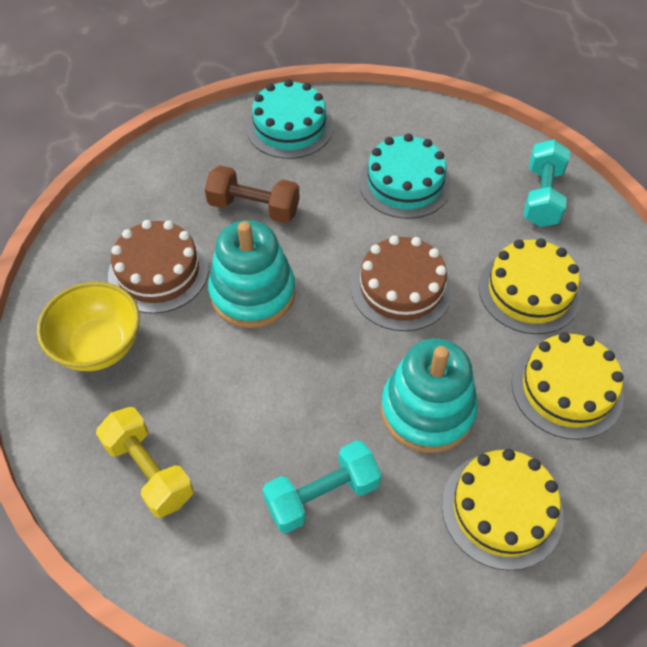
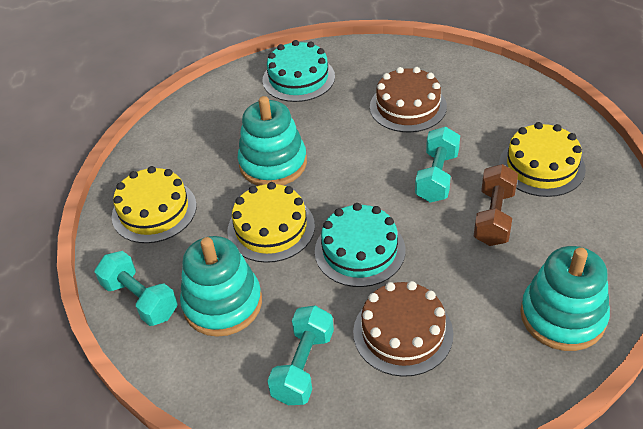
turquoise dumbbell: 2 -> 3
turquoise stacking toy: 2 -> 3
yellow bowl: 1 -> 0
yellow dumbbell: 1 -> 0

